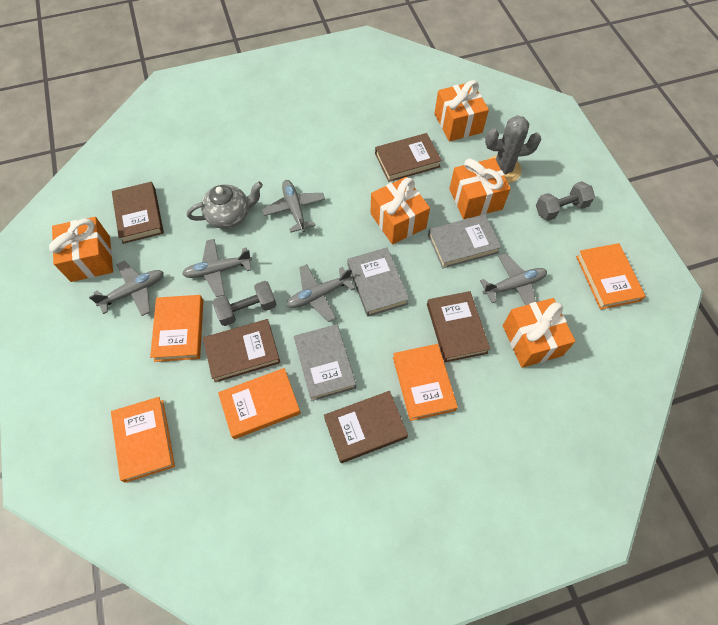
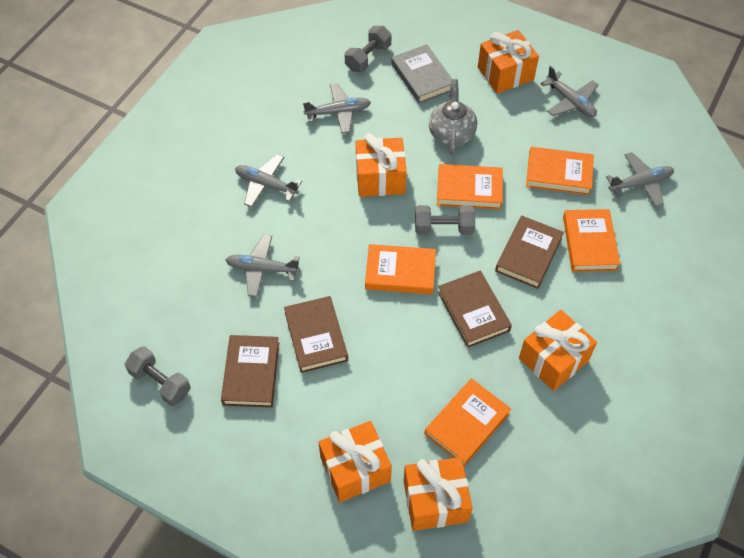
brown book: 5 -> 4
grey book: 3 -> 1
grey cactus: 1 -> 0
grey dumbbell: 2 -> 3

